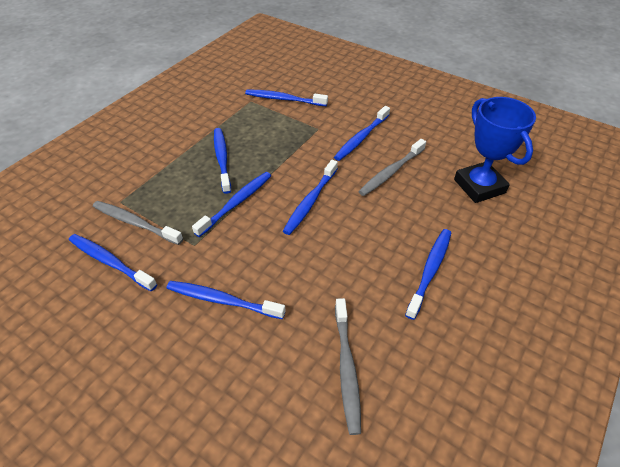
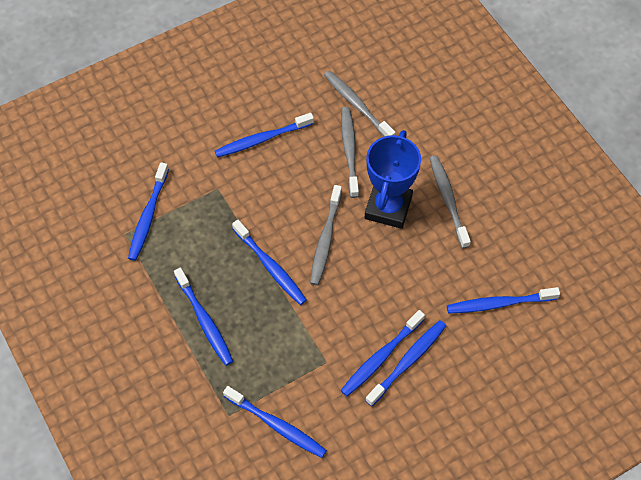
grey toothbrush: 3 -> 4

